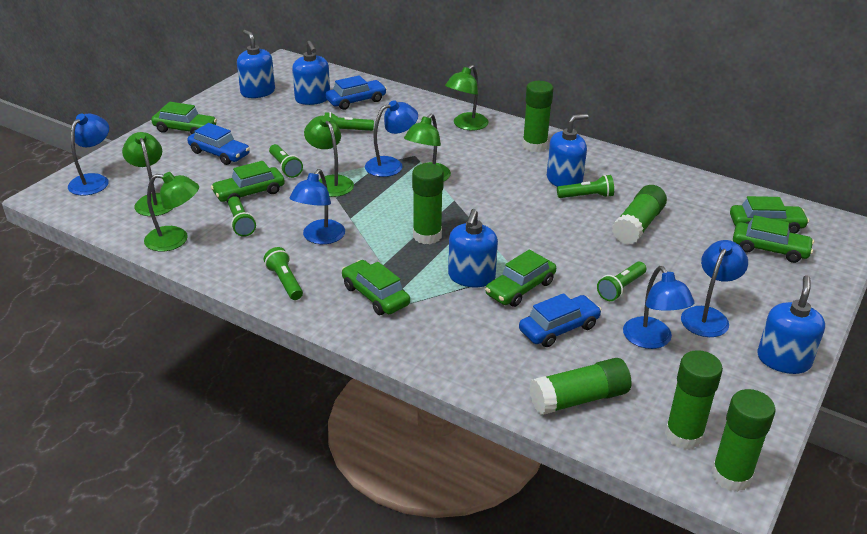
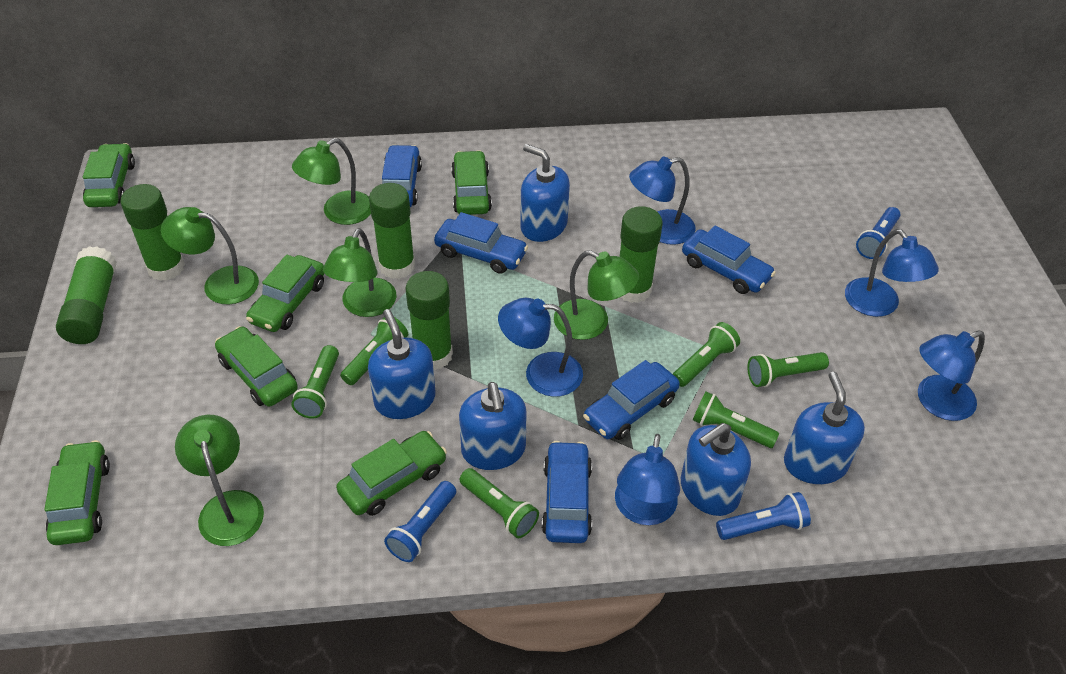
blue car: 3 -> 5
blue flashlight: 0 -> 3
green glue stick: 6 -> 5

